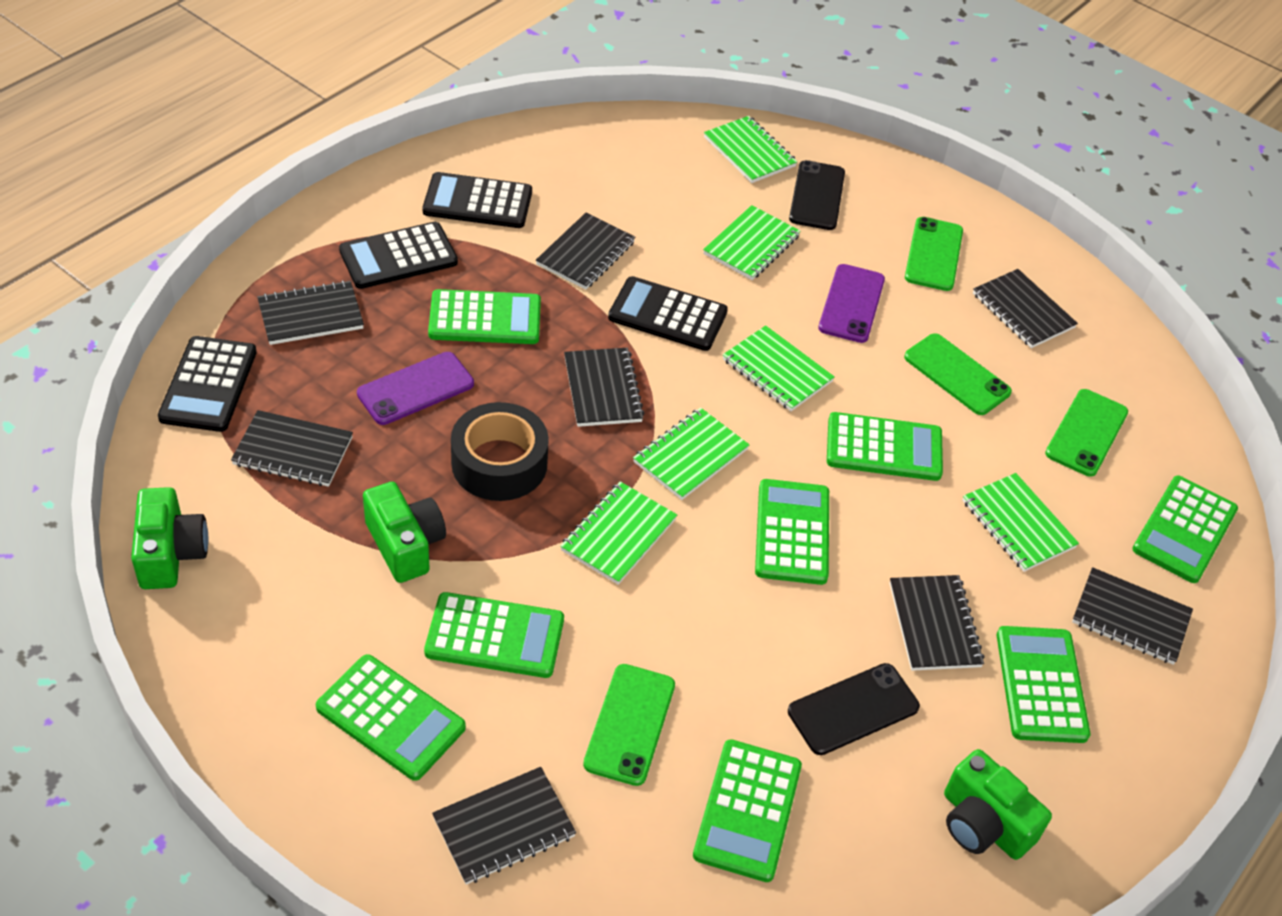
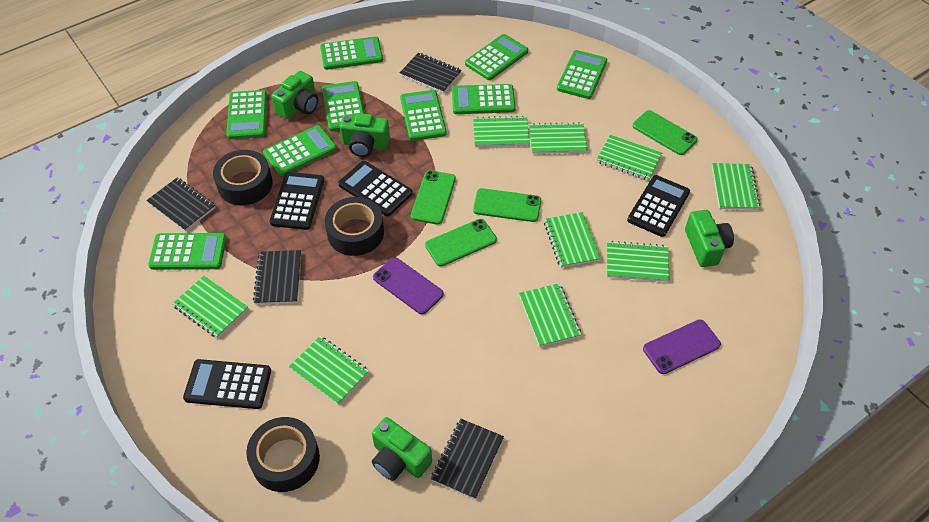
black notebook: 8 -> 4
black phone: 2 -> 0
black tape: 1 -> 3
green calculator: 8 -> 9
green camera: 3 -> 4
green notebook: 6 -> 9

